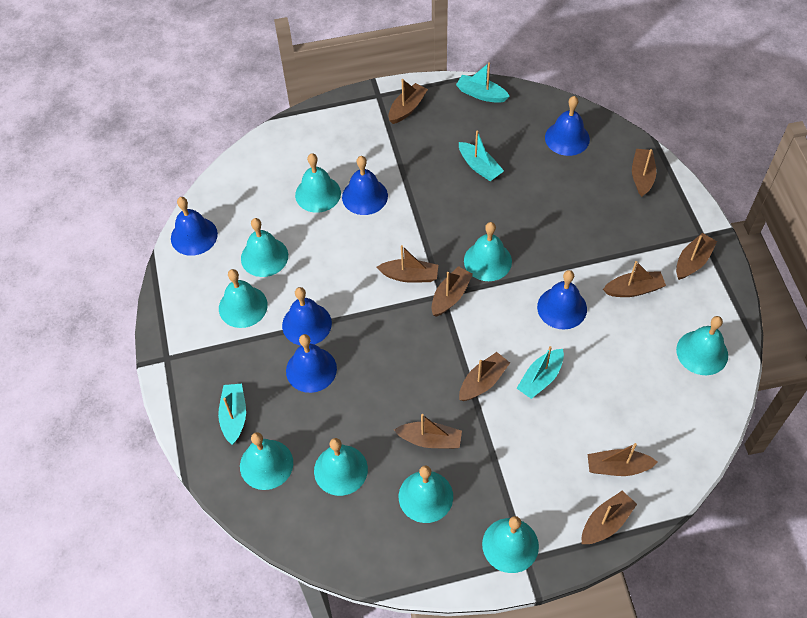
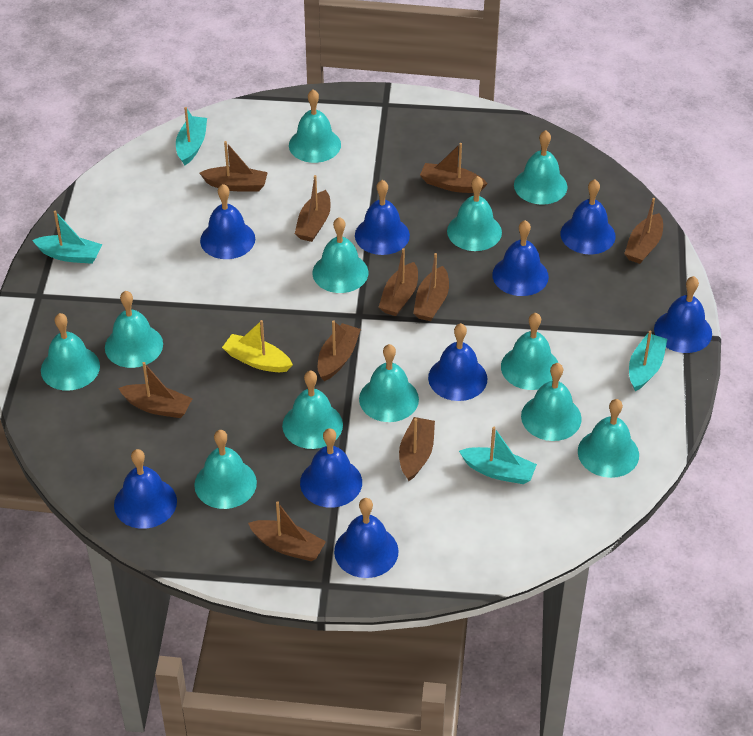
blue bell: 6 -> 9
turquoise bell: 9 -> 12
yellow boat: 0 -> 1

